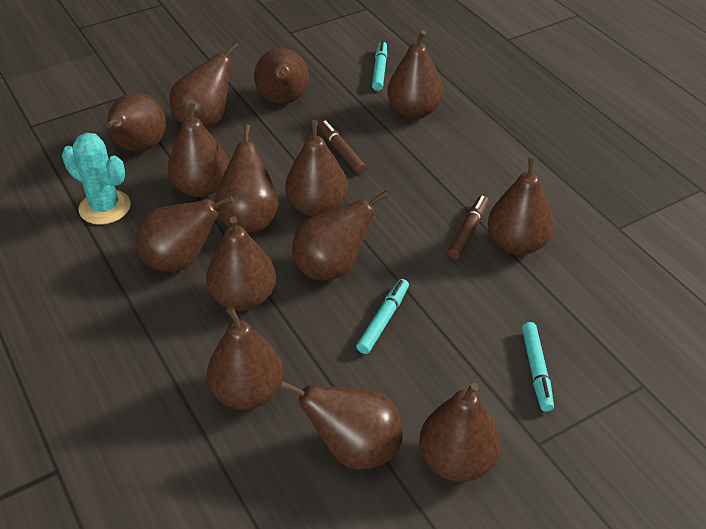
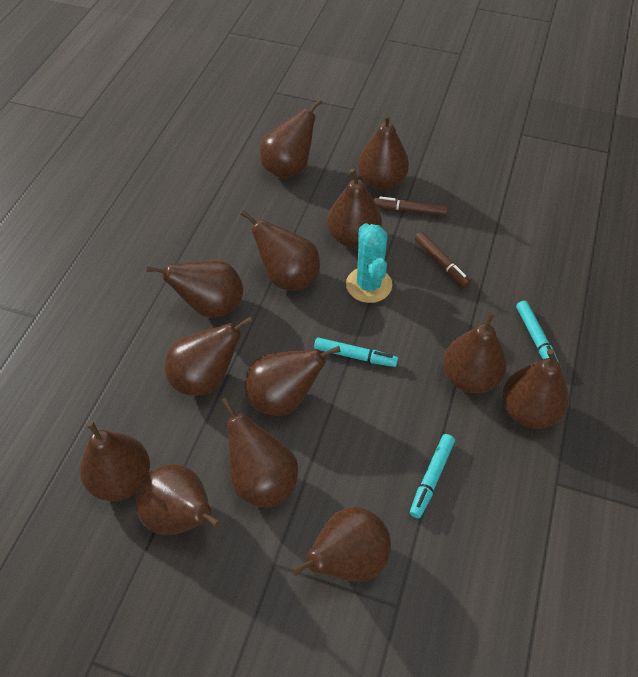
brown pear: 14 -> 13

